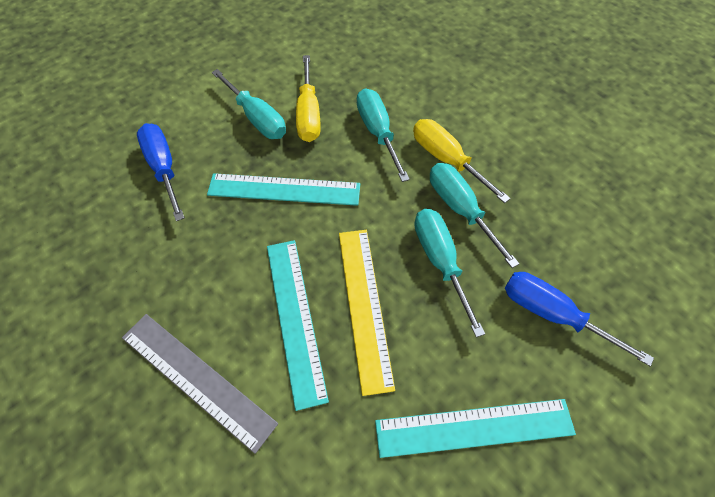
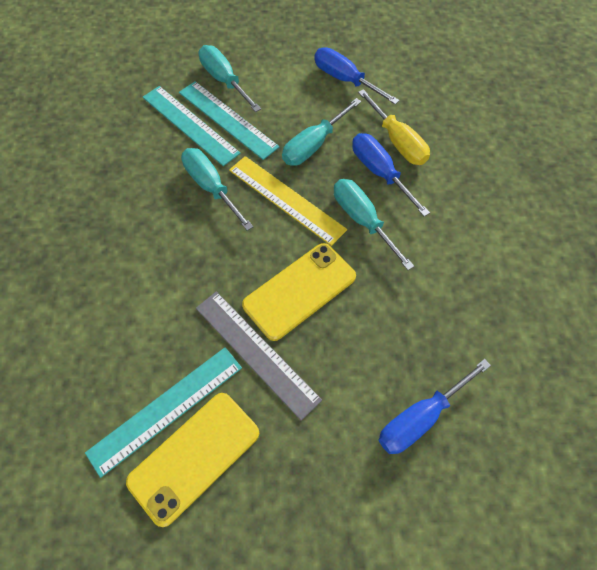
blue screwdriver: 2 -> 3
yellow phone: 0 -> 2
yellow screwdriver: 2 -> 1

